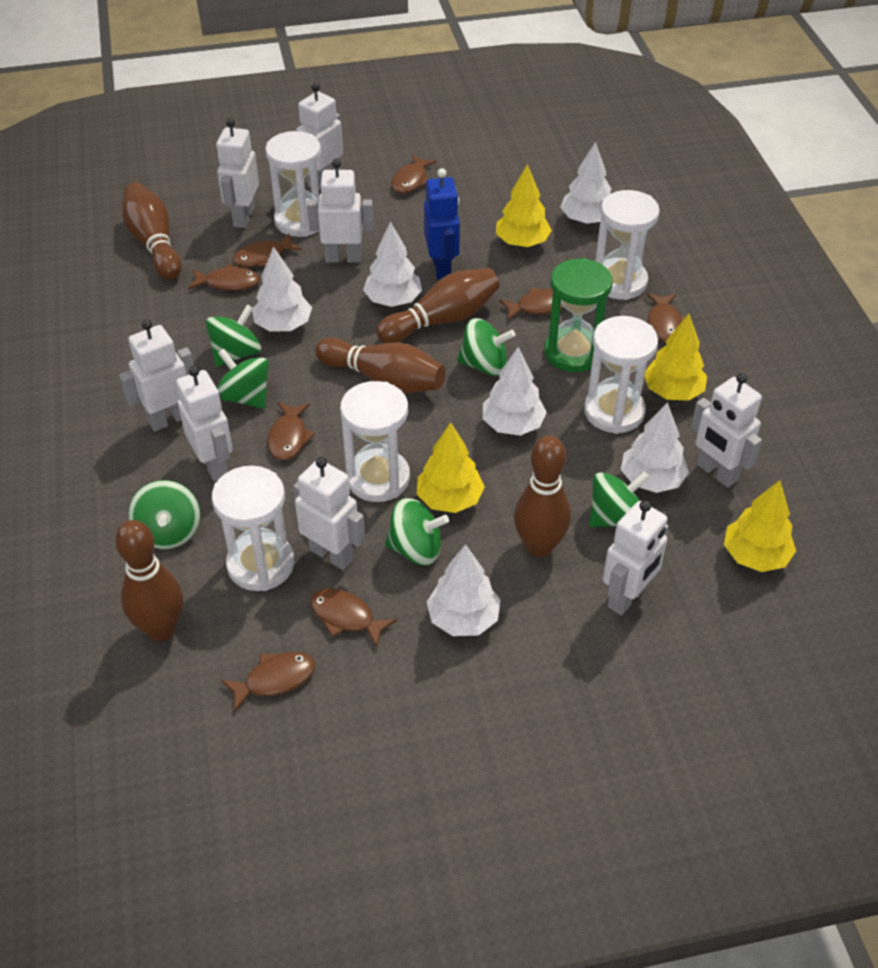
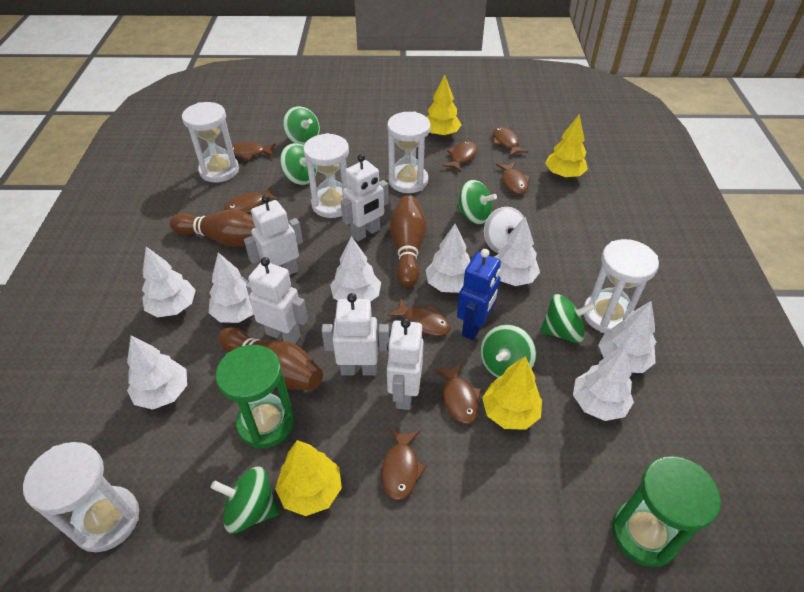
brown bowling pin: 5 -> 3
green hourglass: 1 -> 2
white robot: 8 -> 5
white spinning top: 0 -> 1
white tree: 6 -> 8

